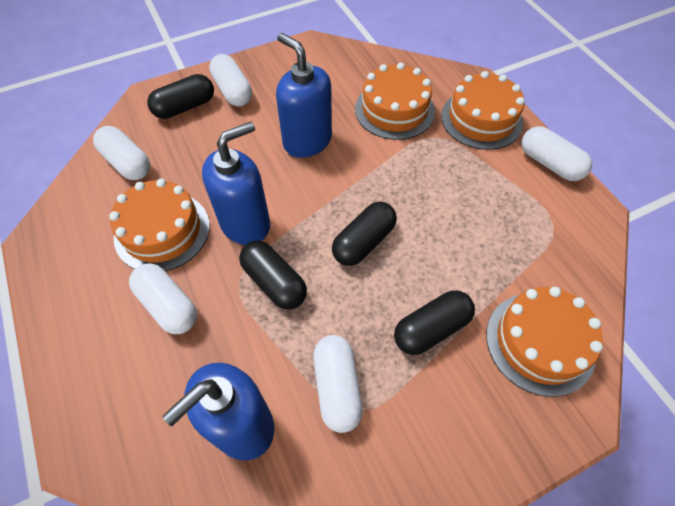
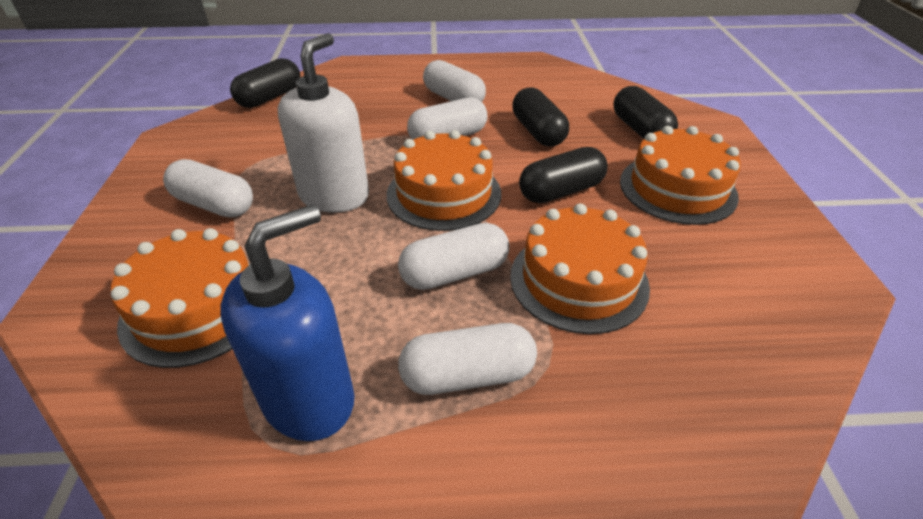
blue soap dispenser: 3 -> 1
white soap dispenser: 0 -> 1

